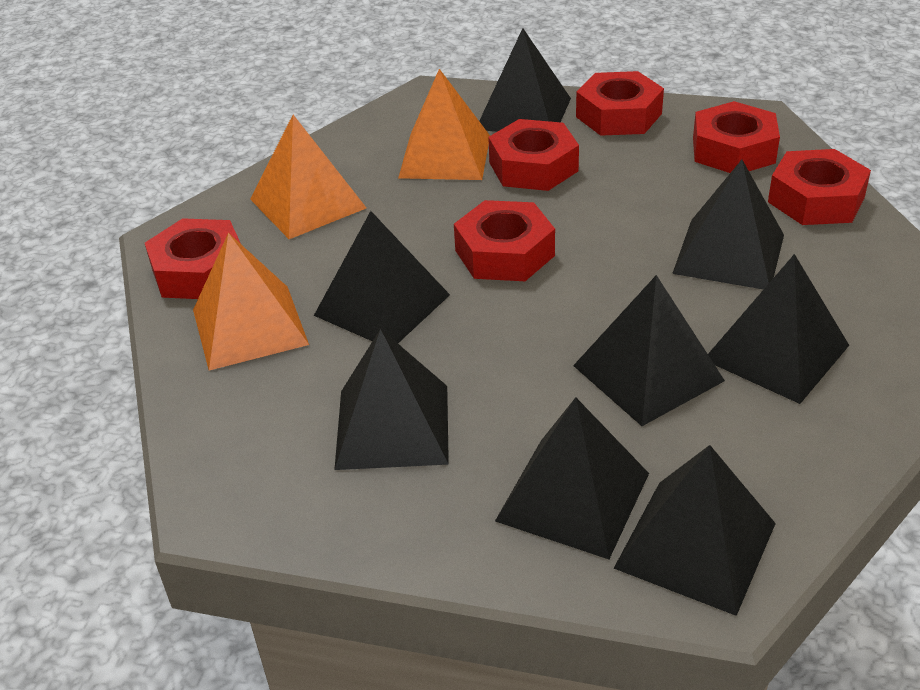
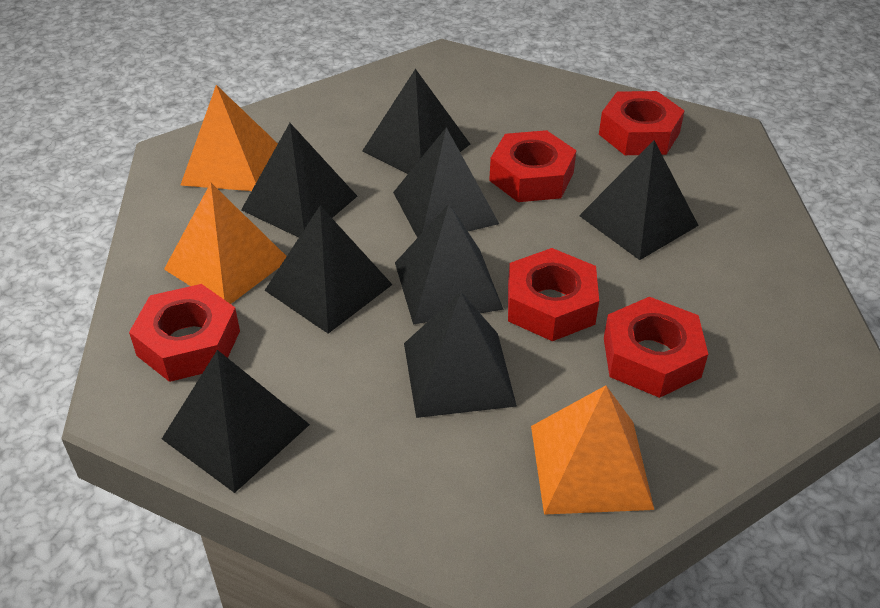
red nut: 6 -> 5

